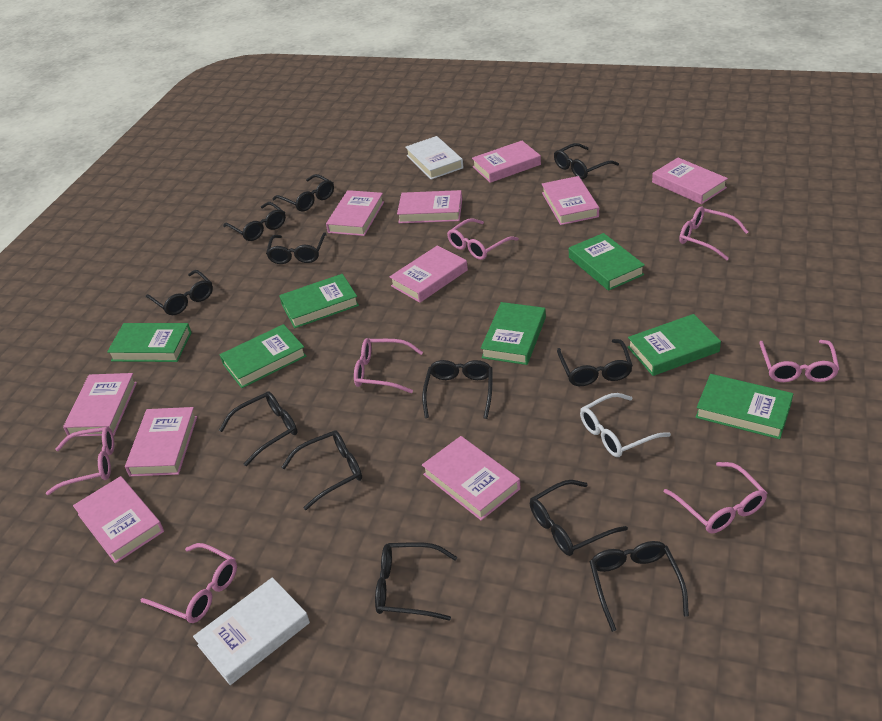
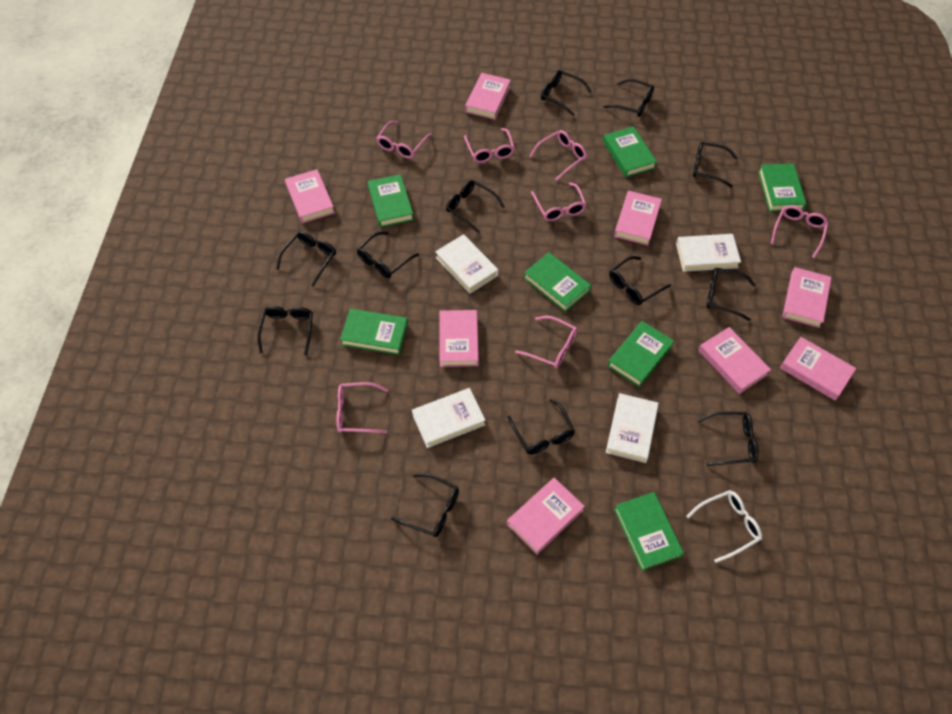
pink book: 10 -> 8
white book: 2 -> 4

